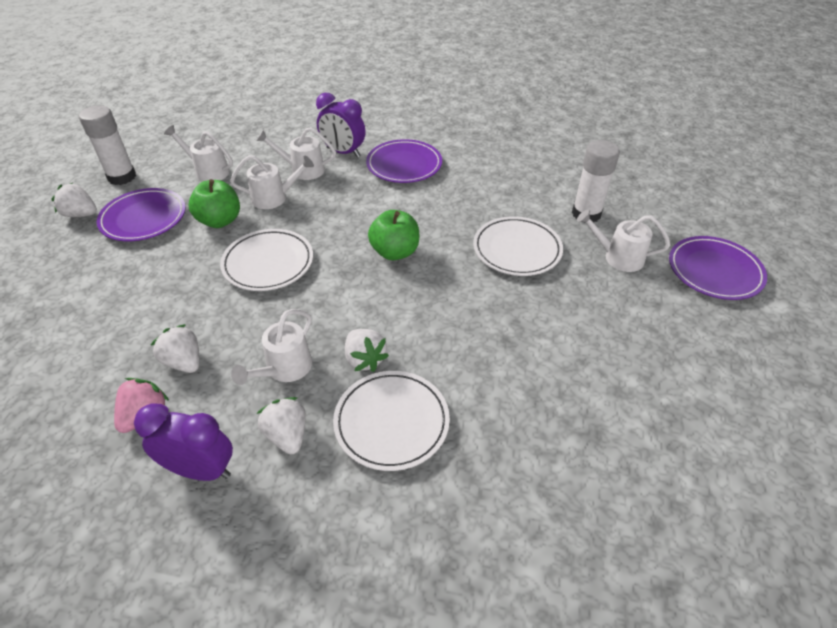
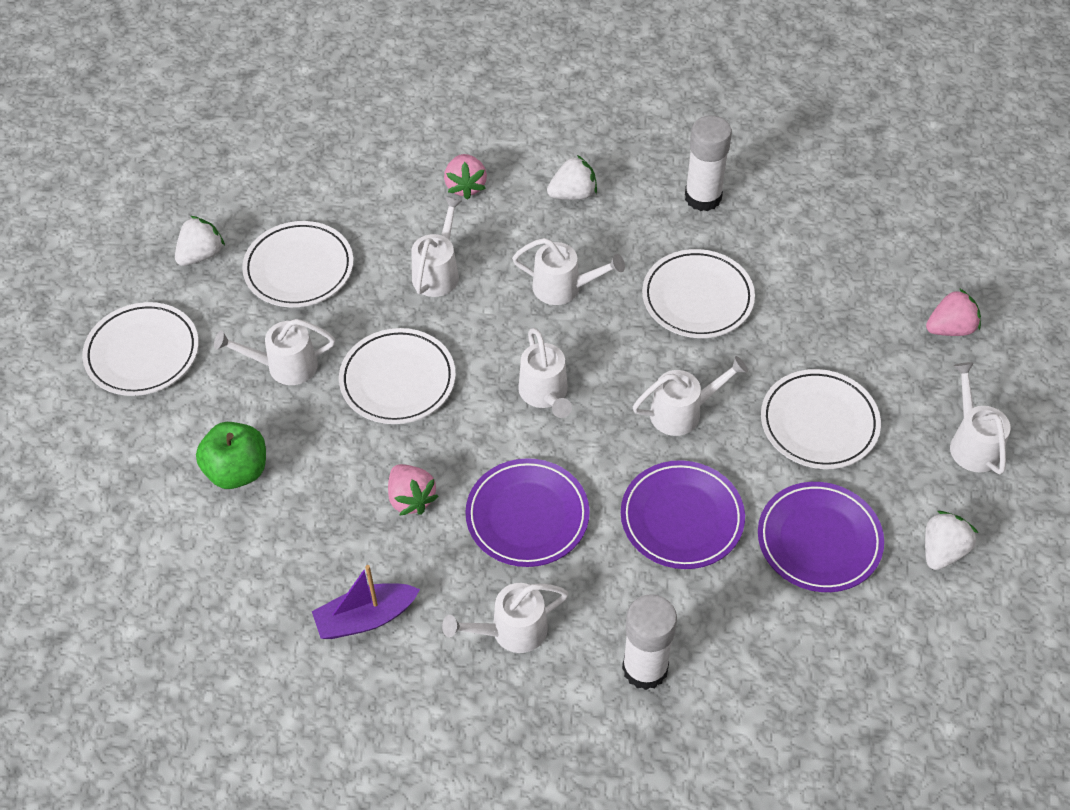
green apple: 2 -> 1
pink strawberry: 1 -> 3
purple boat: 0 -> 1
purple clock: 2 -> 0
white plate: 3 -> 5
white strawberry: 4 -> 3
white watering can: 5 -> 7

